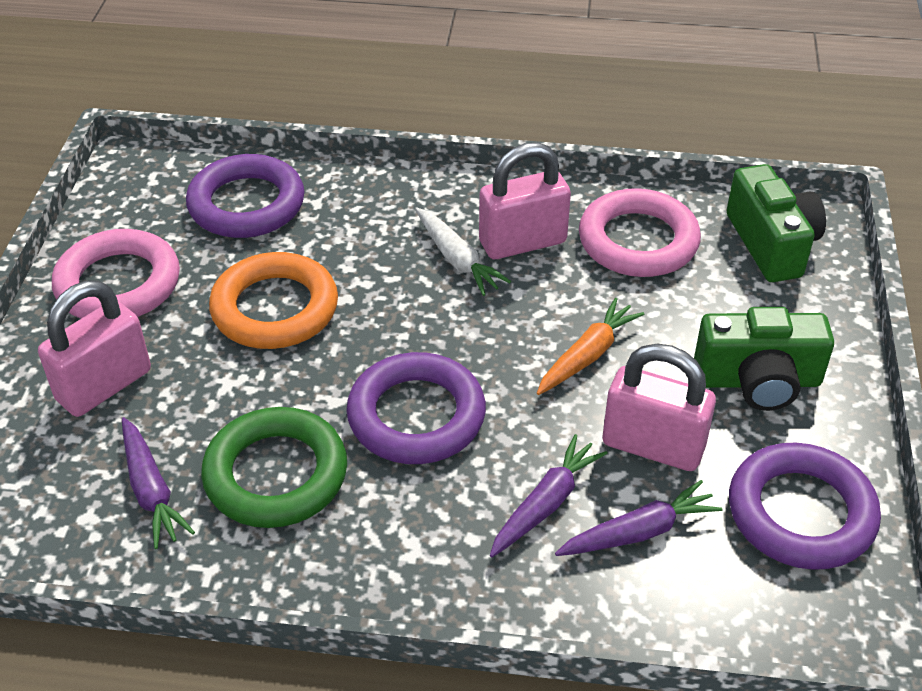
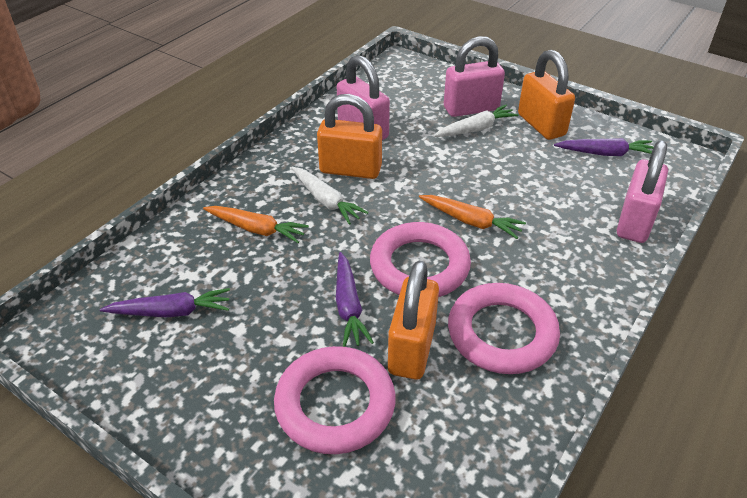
green camera: 2 -> 0
green ring: 1 -> 0
orange carrot: 1 -> 2
orange padlock: 0 -> 3
orange ring: 1 -> 0
pink ring: 2 -> 3
purple ring: 3 -> 0
white carrot: 1 -> 2

